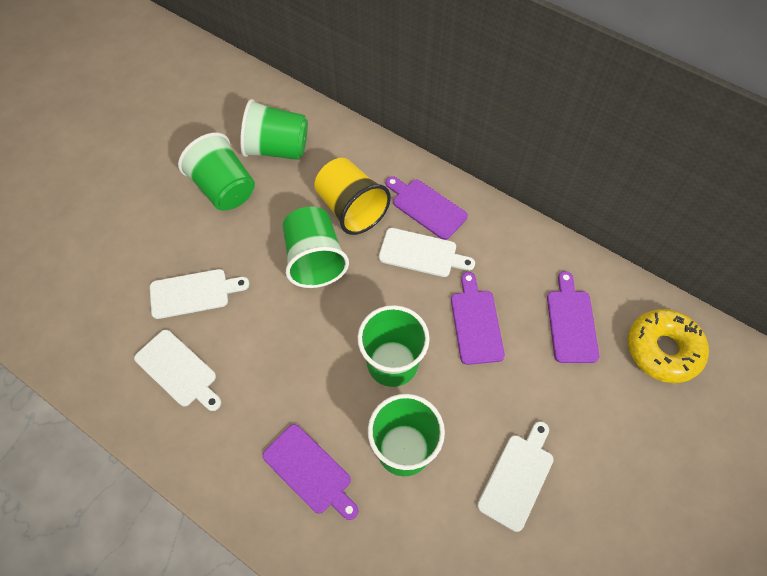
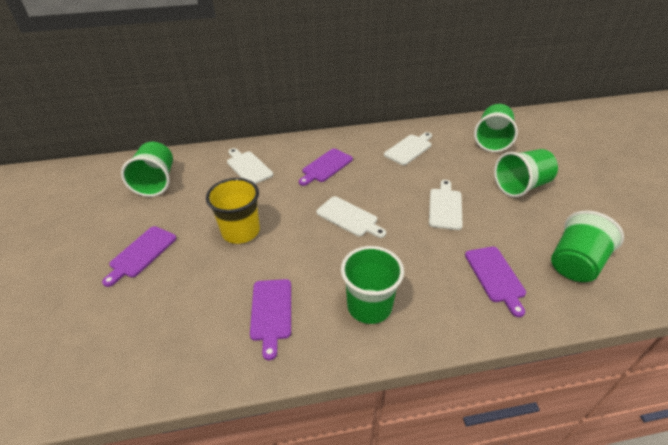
yellow donut: 1 -> 0

